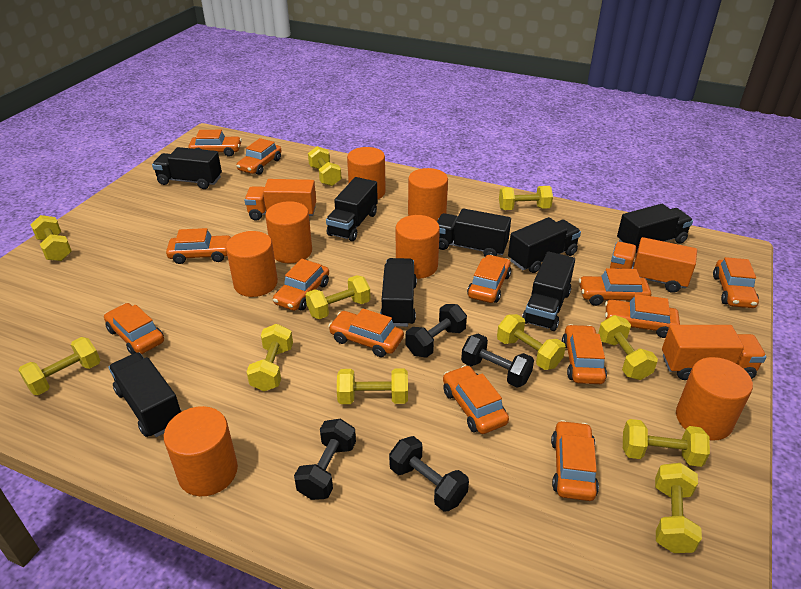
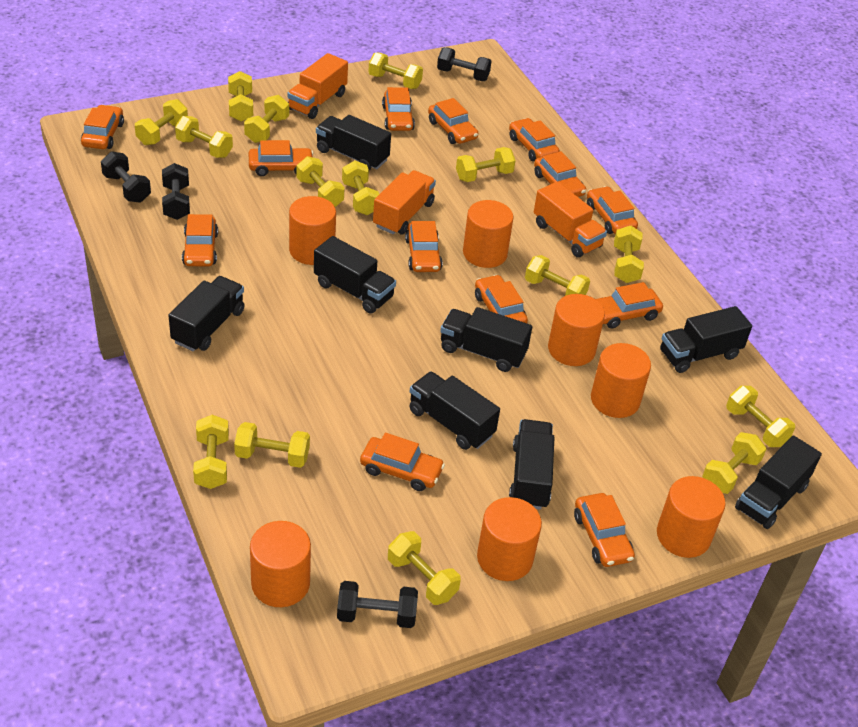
yellow dumbbell: 11 -> 15

